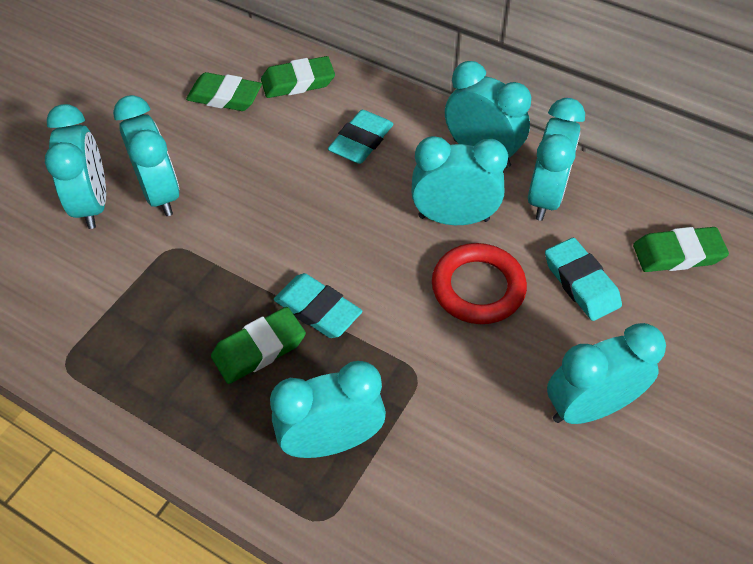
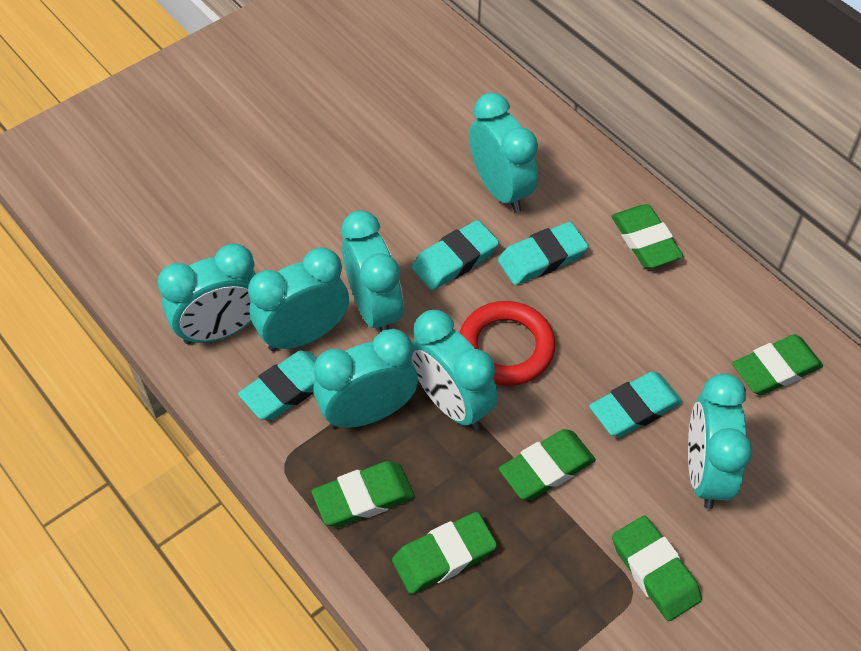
green eraser: 4 -> 6
turquoise eraser: 3 -> 4

